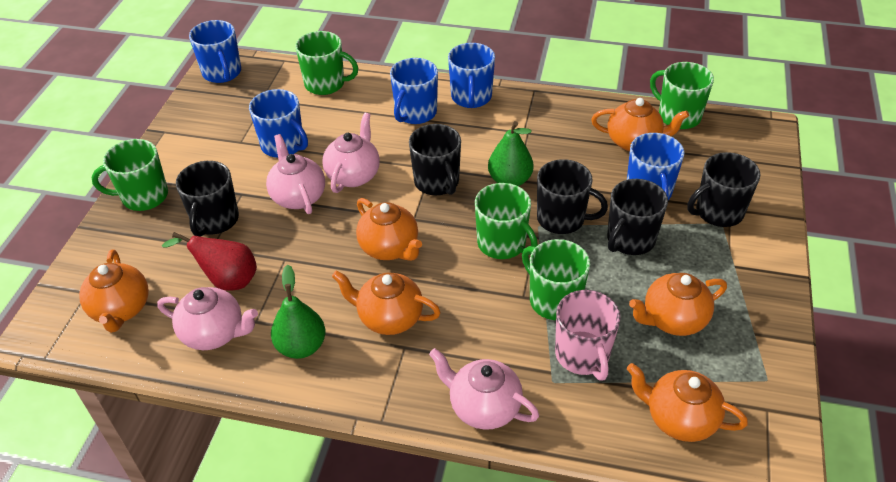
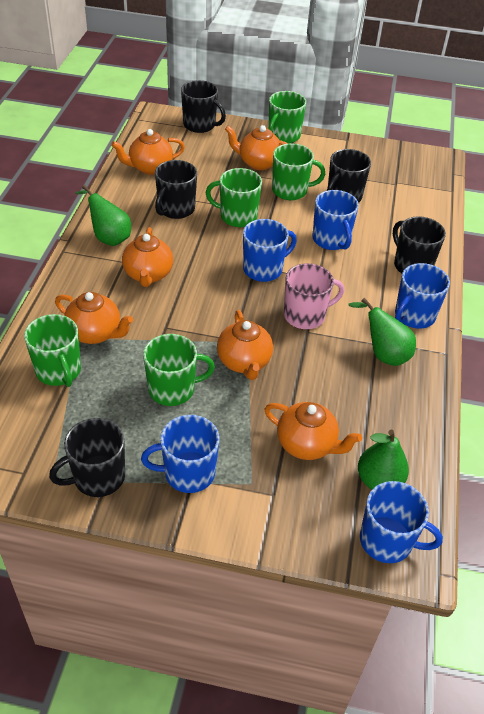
green pear: 2 -> 3
pink teapot: 4 -> 0
red pear: 1 -> 0

